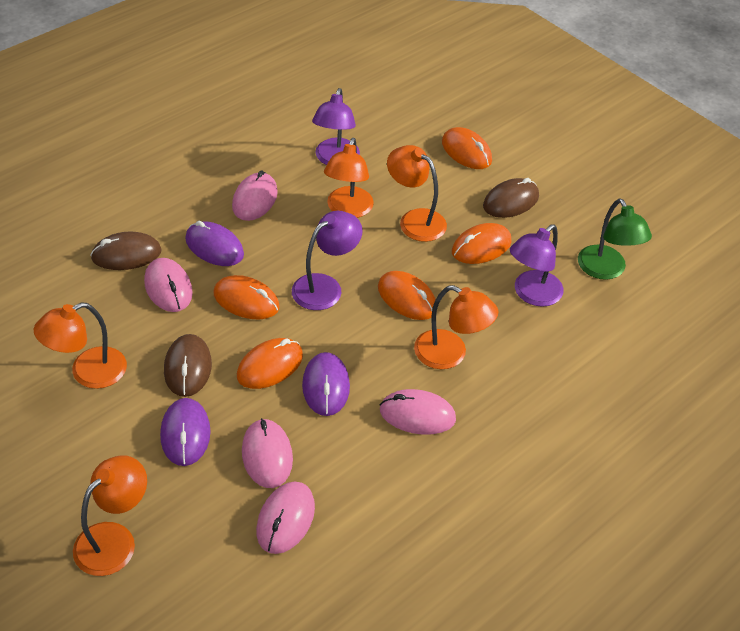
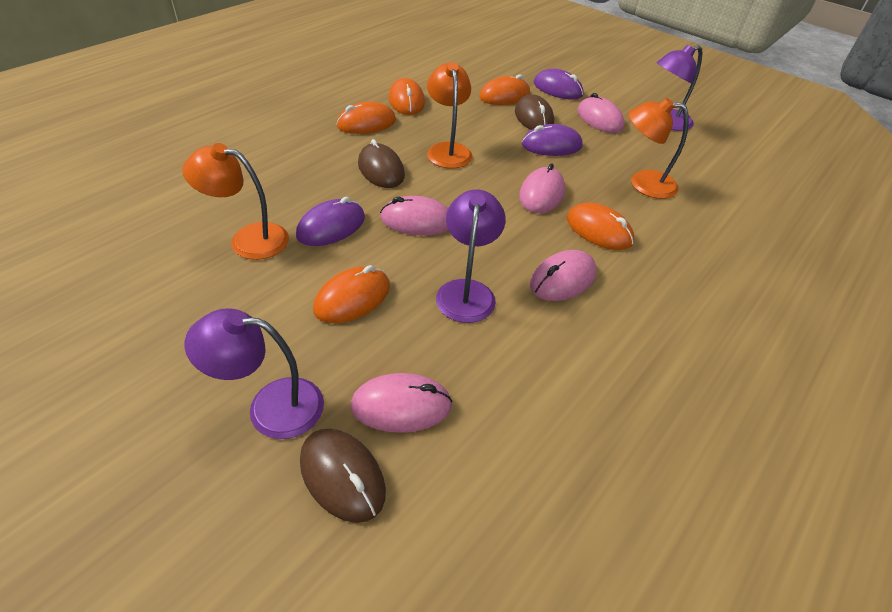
green lamp: 1 -> 0
orange lamp: 5 -> 3

